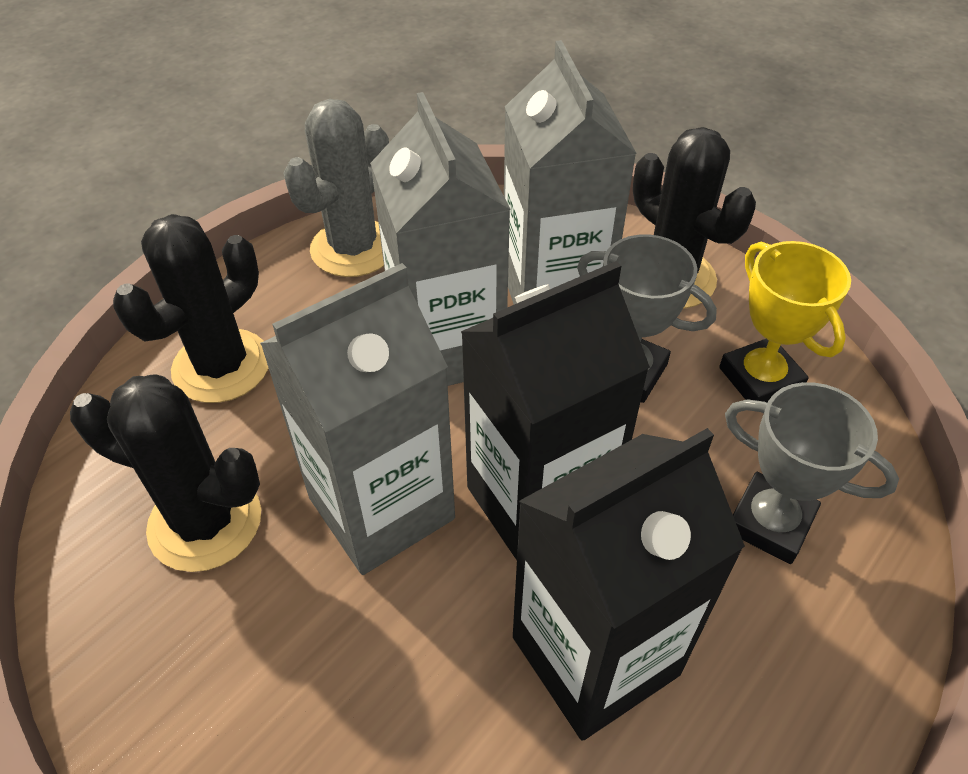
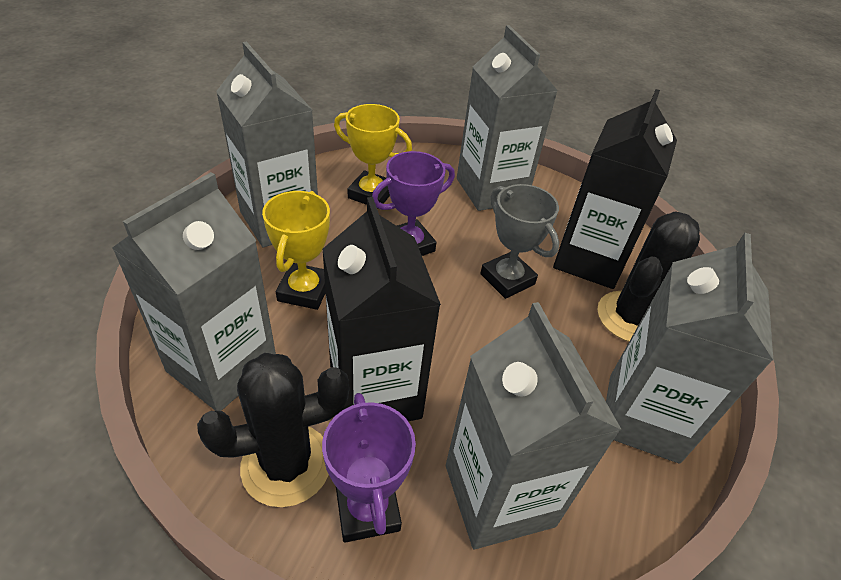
black cactus: 3 -> 2
grey cactus: 1 -> 0
grey carton: 3 -> 5
grey trophy: 2 -> 1
purple trophy: 0 -> 2
yellow trophy: 1 -> 2

